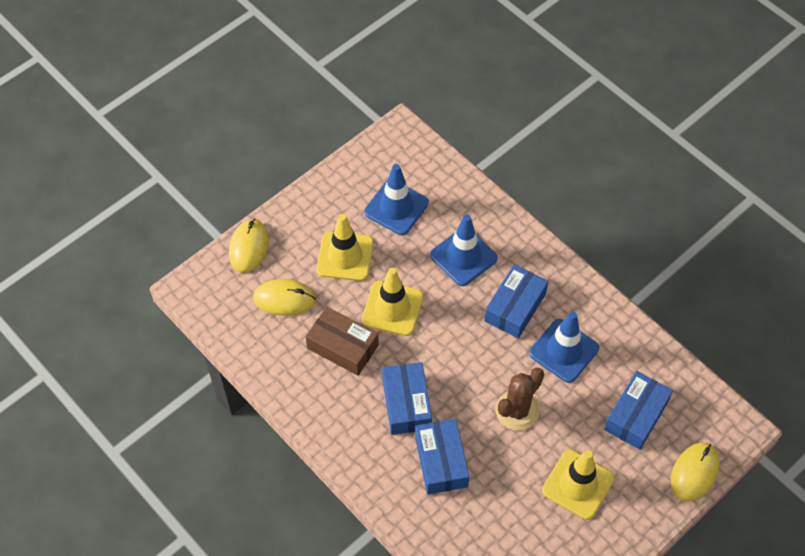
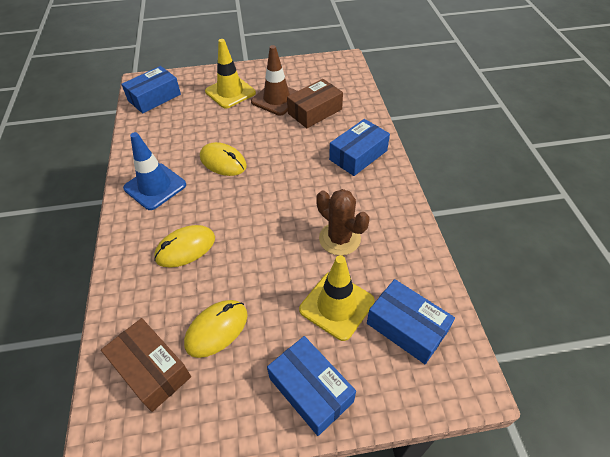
blue traffic cone: 3 -> 1
brown box: 1 -> 2
brown traffic cone: 0 -> 1
yellow traffic cone: 3 -> 2

